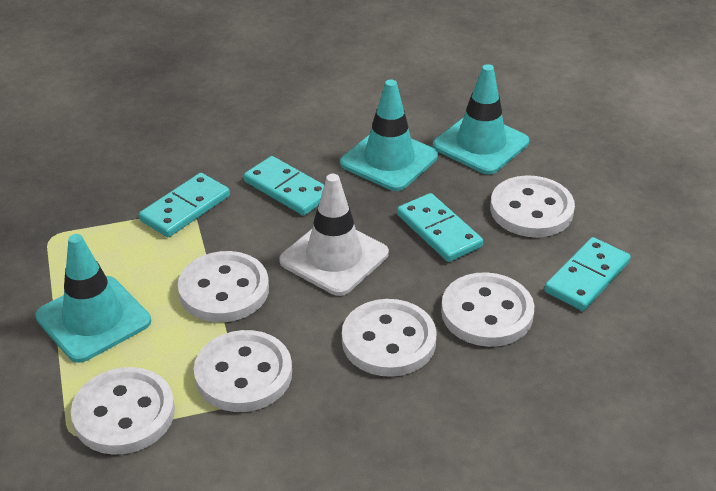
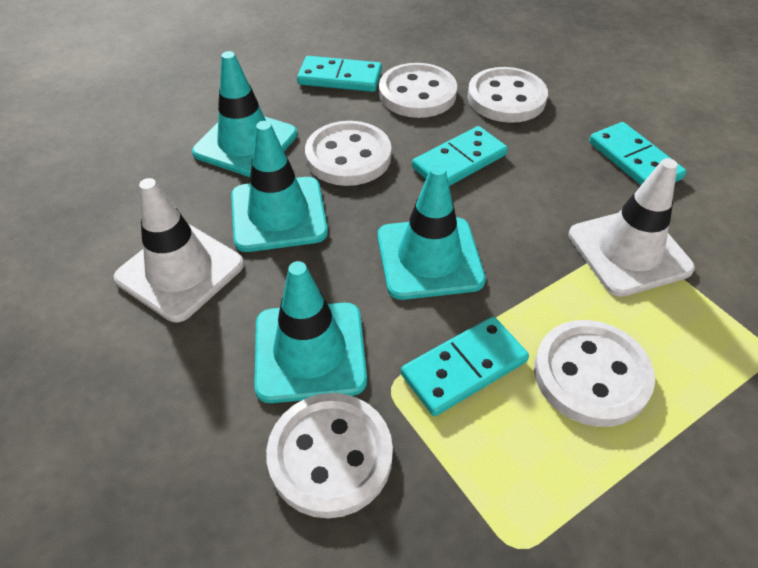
turquoise traffic cone: 3 -> 4
white button: 6 -> 5
white traffic cone: 1 -> 2

